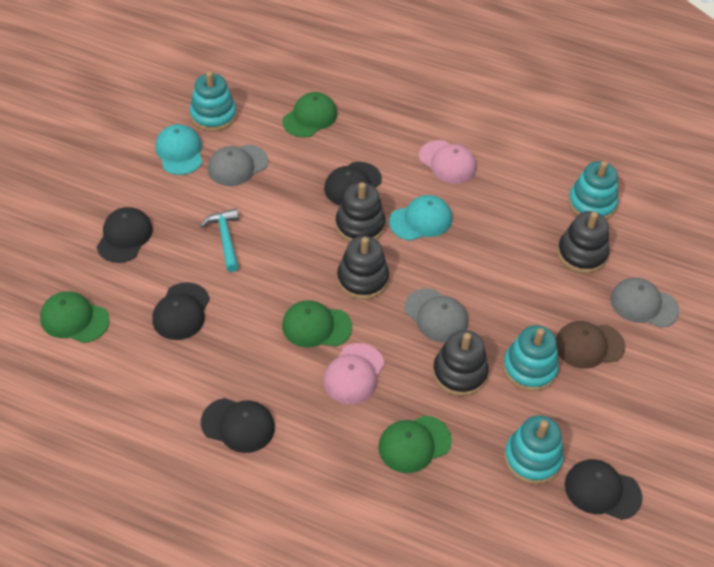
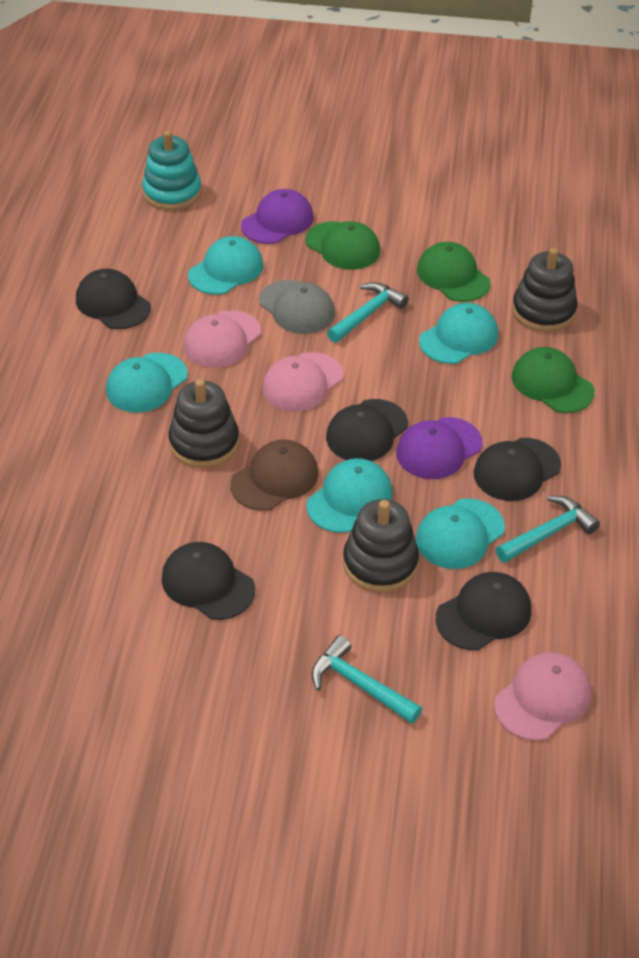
black stacking toy: 4 -> 3
green cap: 4 -> 3
grey cap: 3 -> 1
pink cap: 2 -> 3
purple cap: 0 -> 2
turquoise cap: 2 -> 5
turquoise hammer: 1 -> 3
turquoise stacking toy: 4 -> 1

